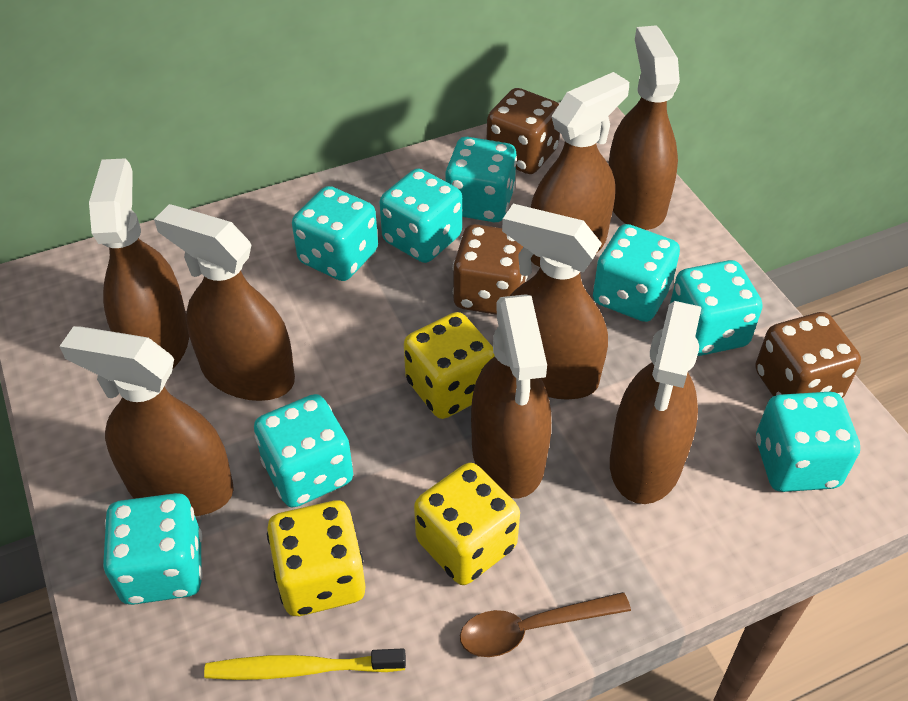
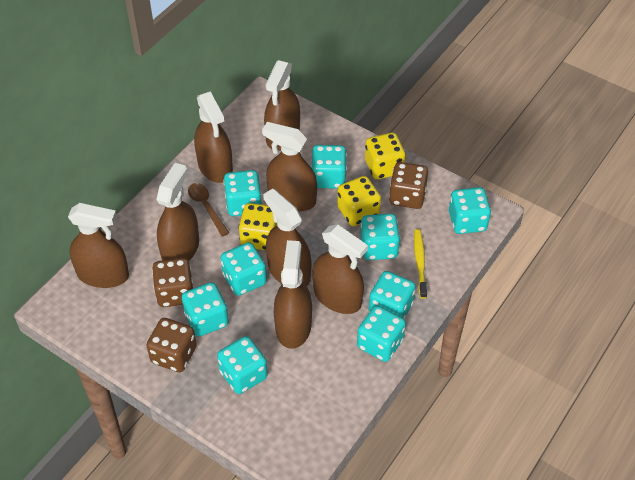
turquoise dice: 8 -> 9

